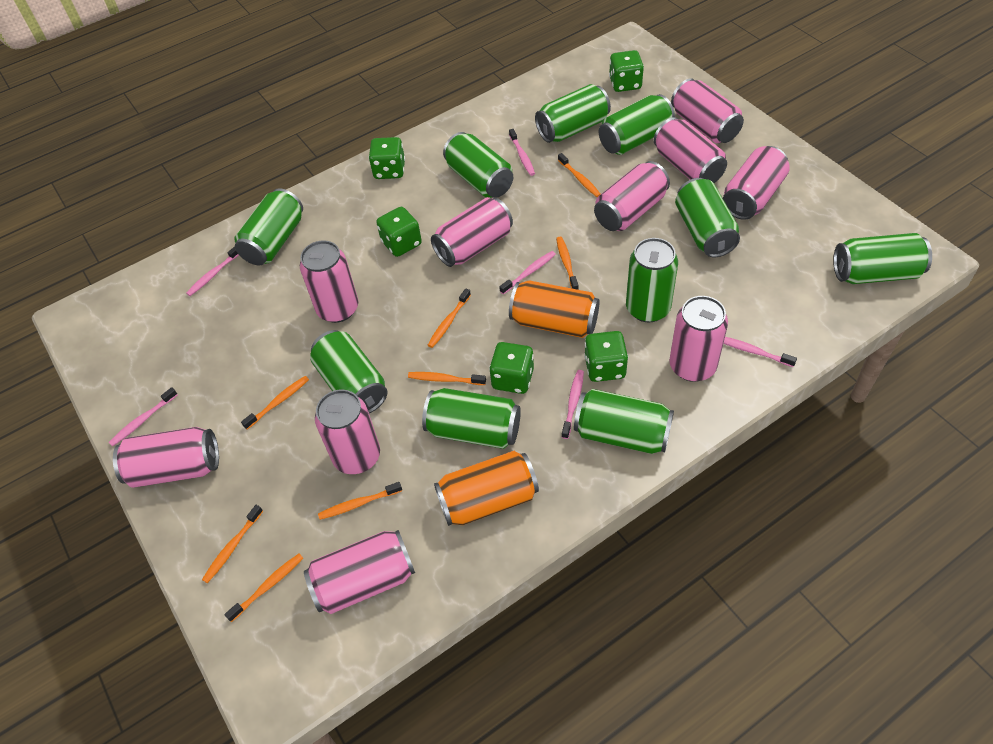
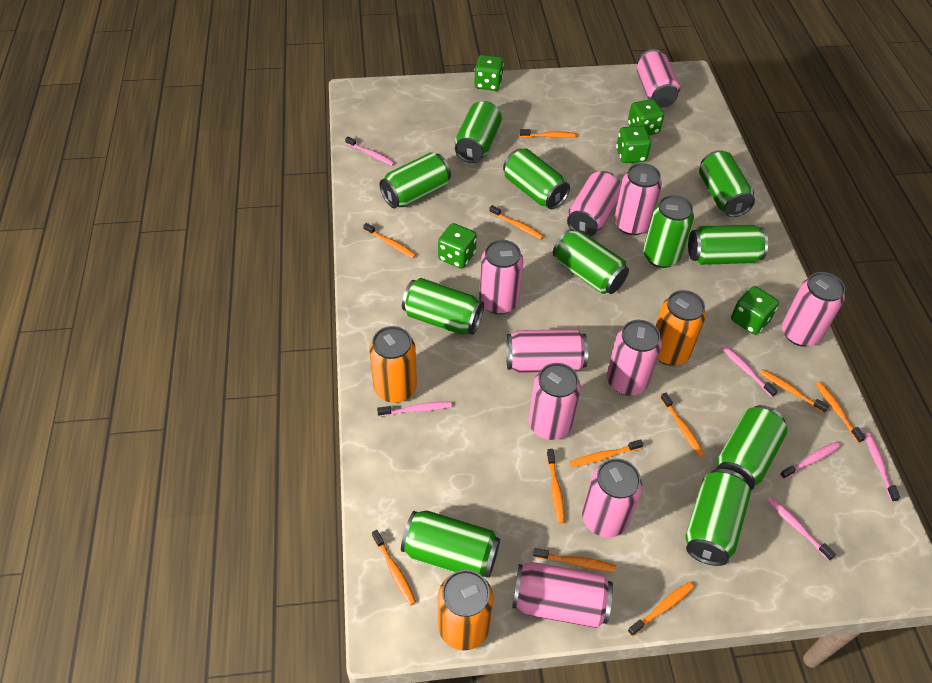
green can: 10 -> 11
orange can: 2 -> 3
orange toothbrush: 8 -> 11

